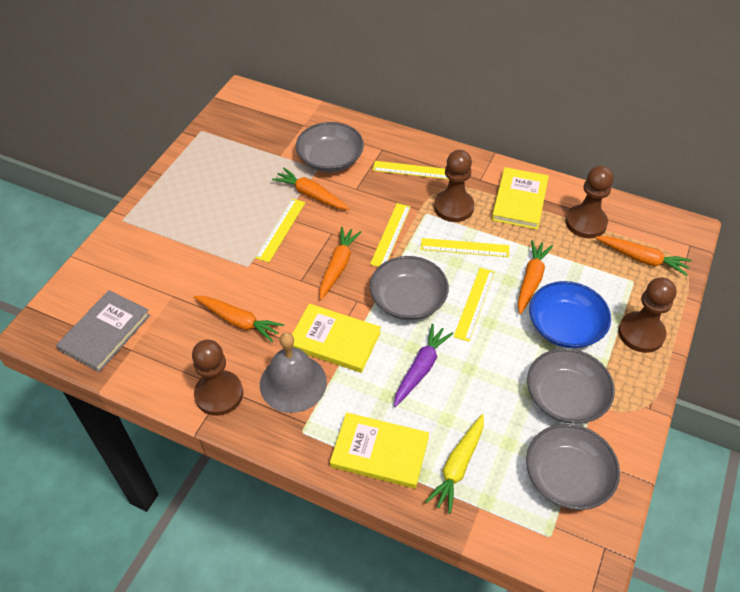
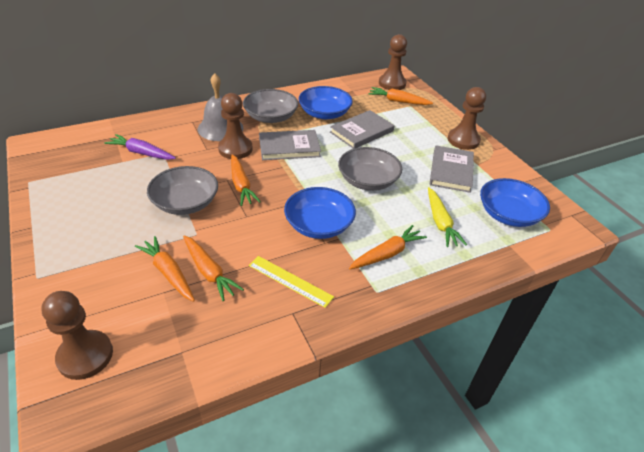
blue bowl: 1 -> 3
grey book: 1 -> 3
grey bowl: 4 -> 3
yellow book: 3 -> 0
yellow ruler: 5 -> 1

